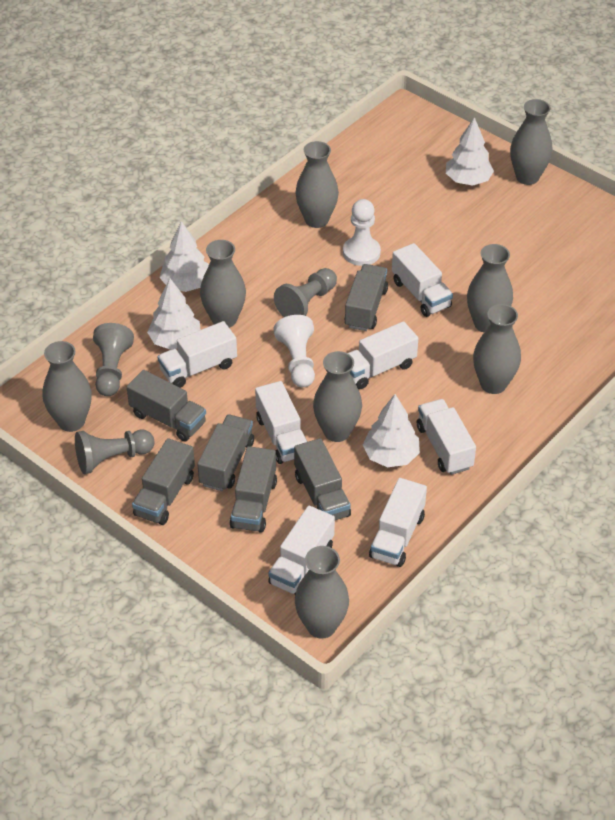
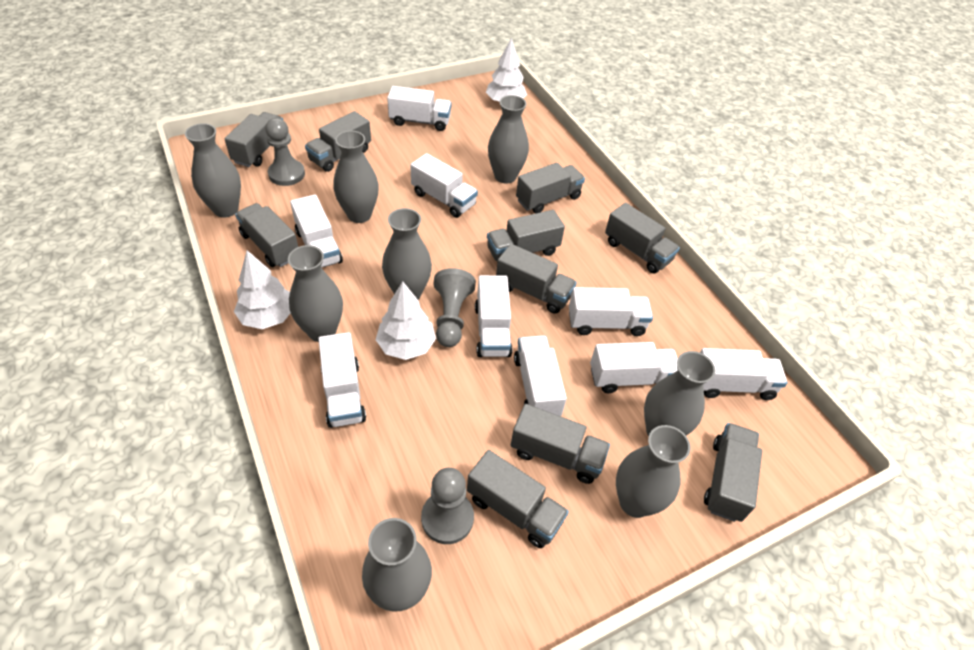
grey truck: 6 -> 10
white pawn: 2 -> 0
white tree: 4 -> 3
white truck: 7 -> 9

